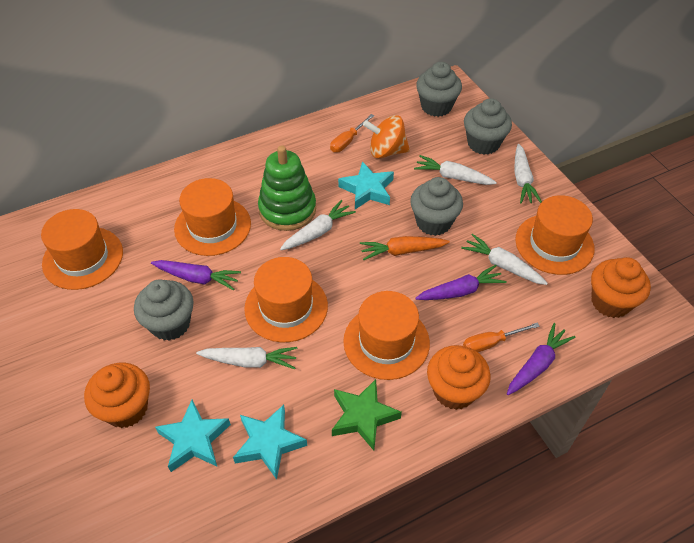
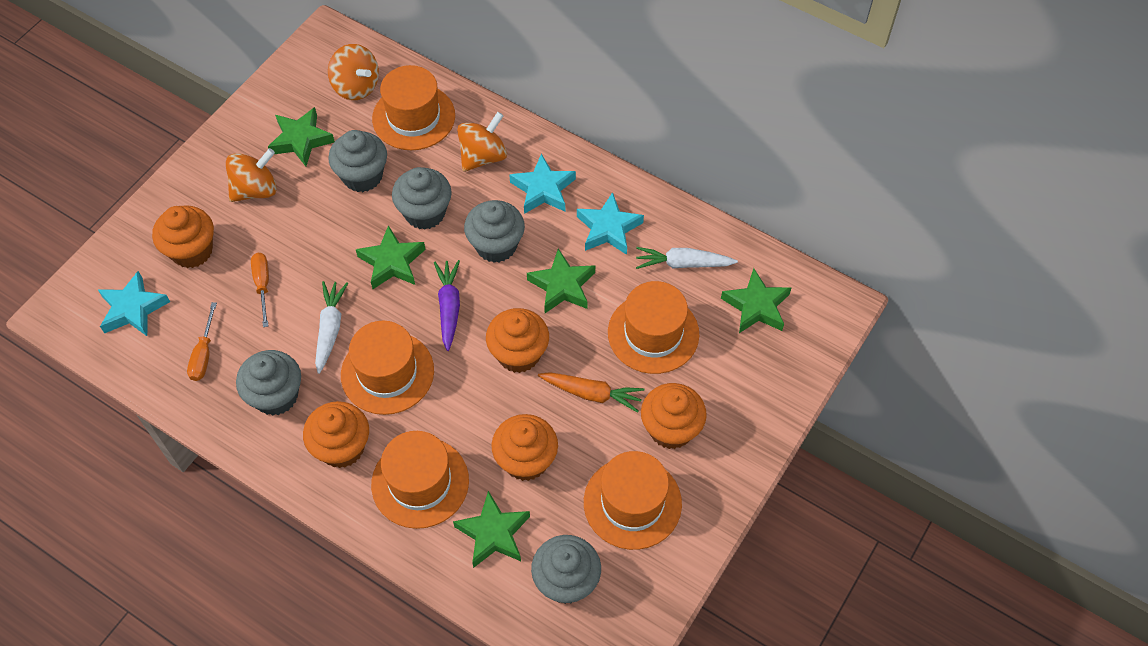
green stacking toy: 1 -> 0
green star: 1 -> 5
grey cupcake: 4 -> 5
orange cupcake: 3 -> 5
orange spinning top: 1 -> 3
purple carrot: 3 -> 1
white carrot: 5 -> 2

